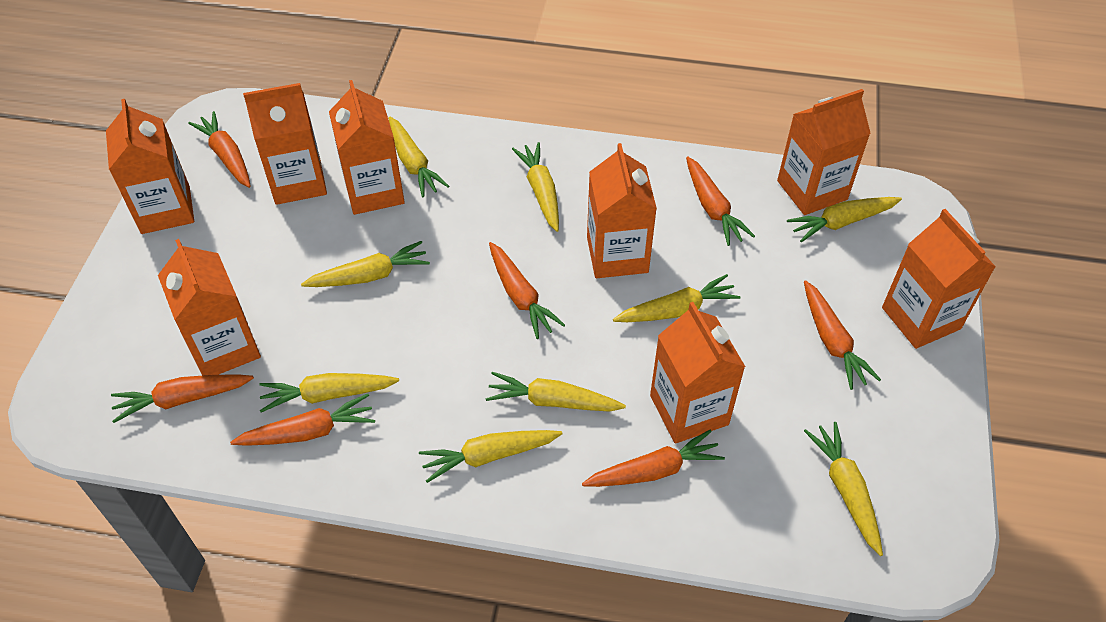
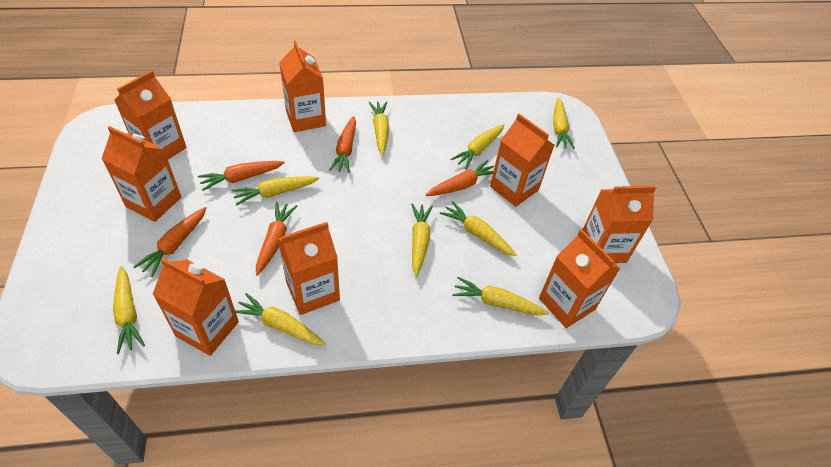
orange carrot: 7 -> 5

